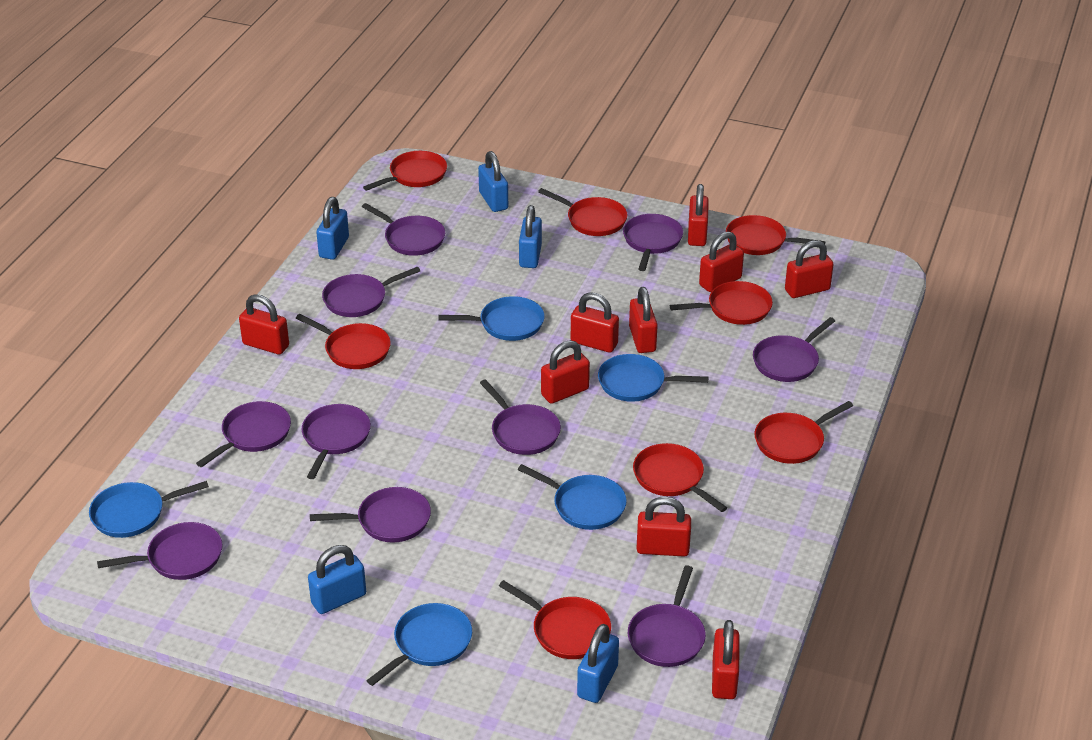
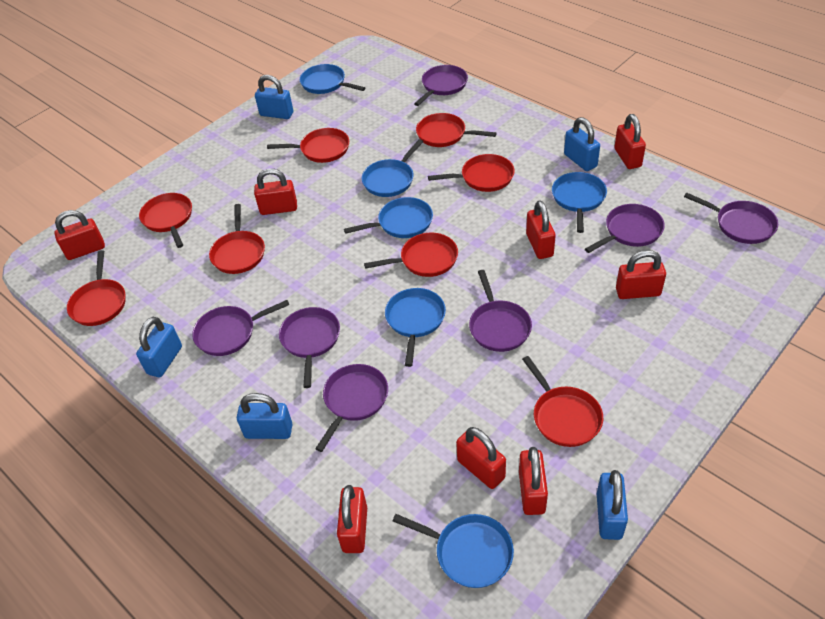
blue pan: 5 -> 6
purple pan: 10 -> 7
red padlock: 9 -> 8

